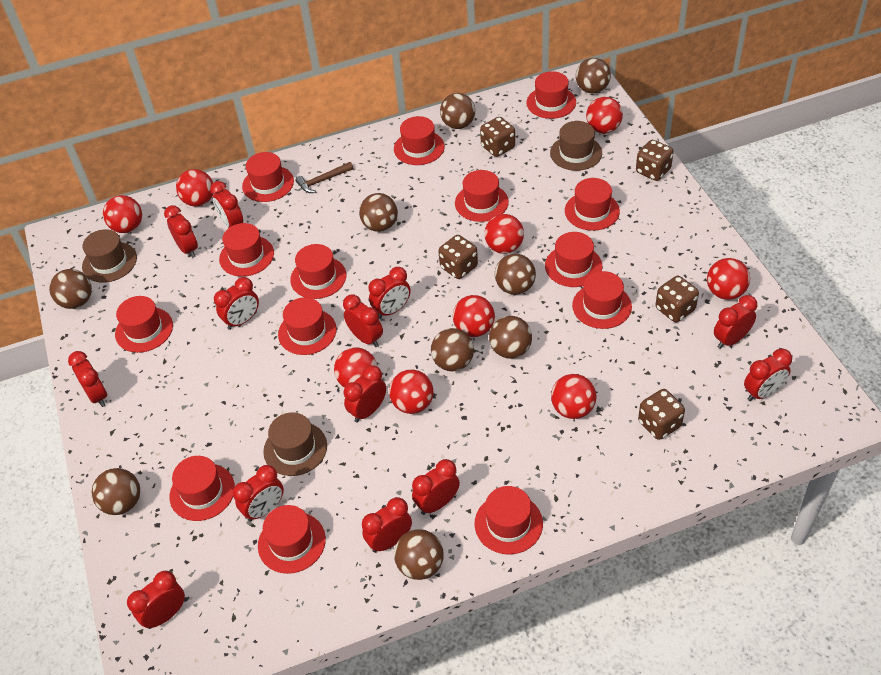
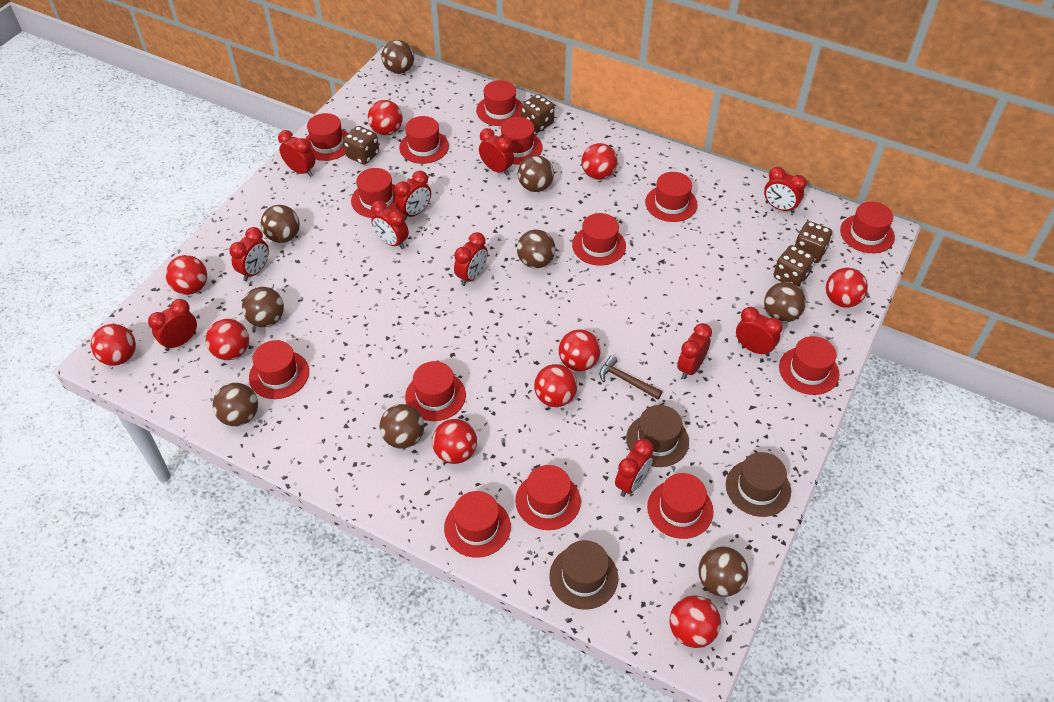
brown dice: 5 -> 4
red ball: 9 -> 10
red clock: 13 -> 11

